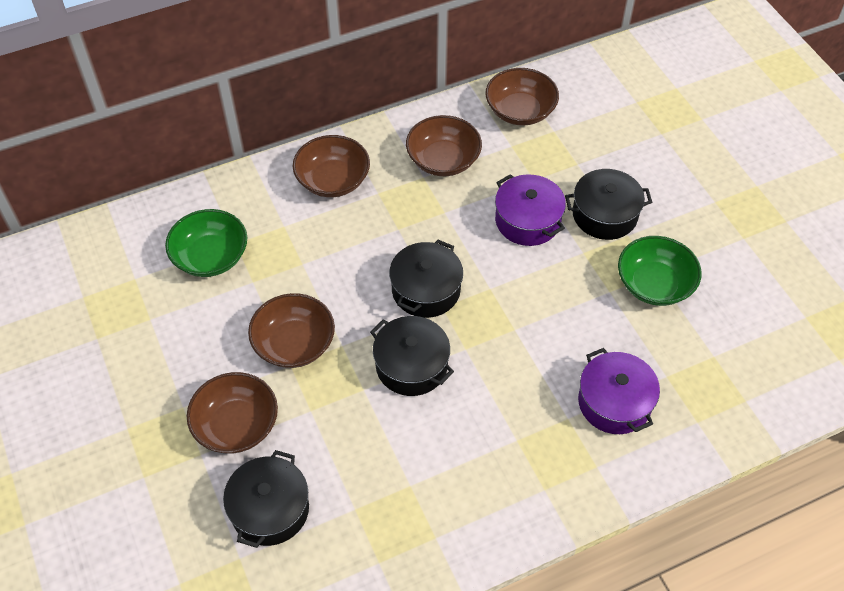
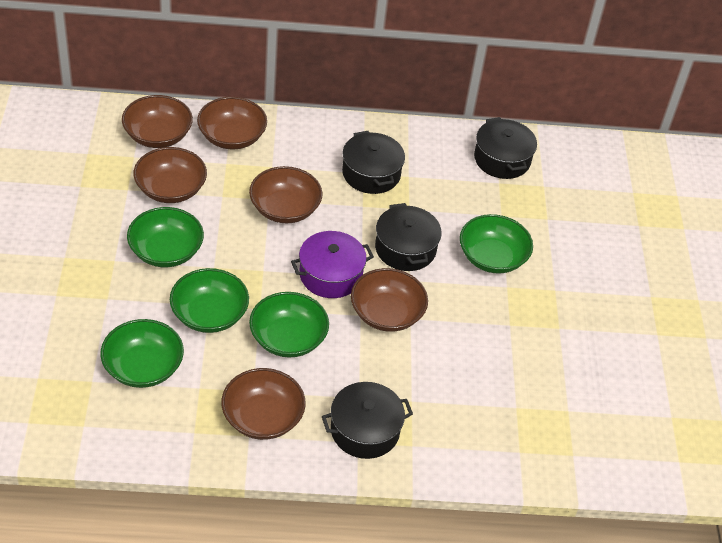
brown bowl: 5 -> 6
green bowl: 2 -> 5
purple pot: 2 -> 1

